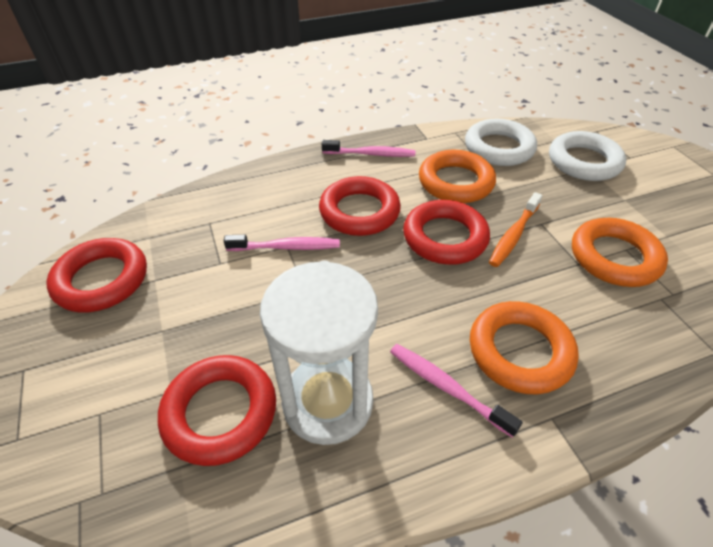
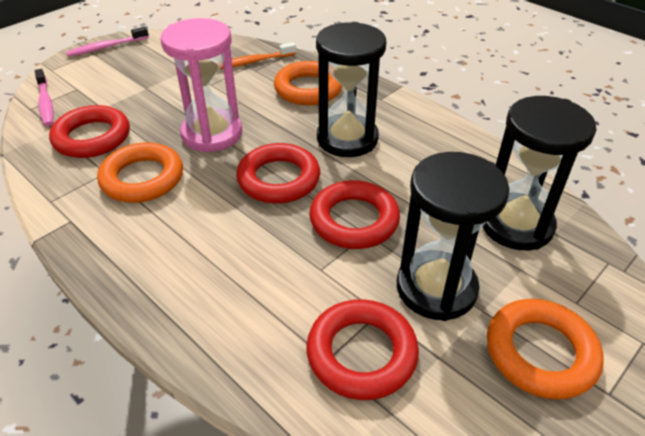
black hourglass: 0 -> 3
pink hourglass: 0 -> 1
pink toothbrush: 3 -> 2
white hourglass: 1 -> 0
white ring: 2 -> 0

